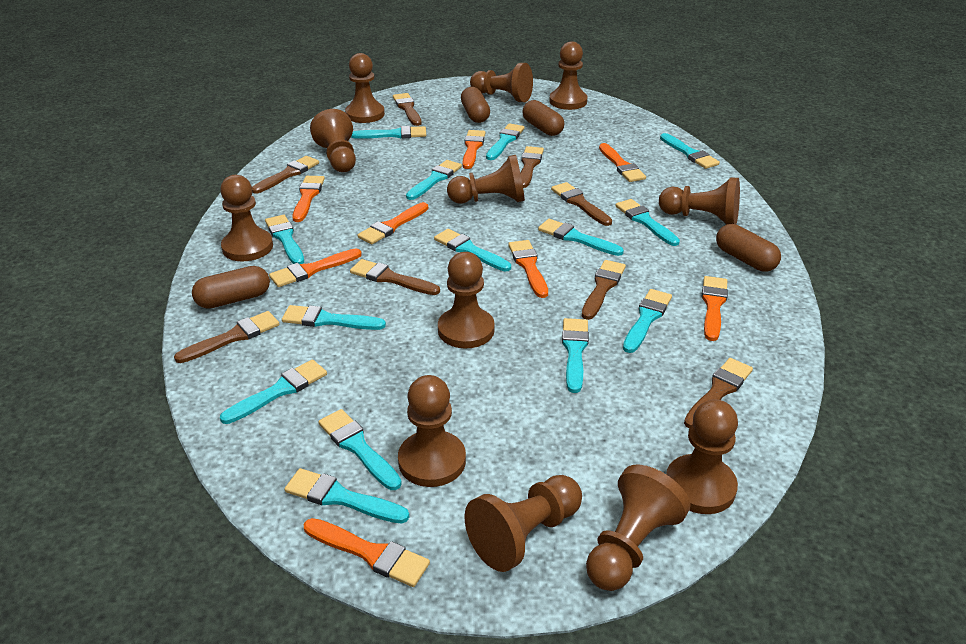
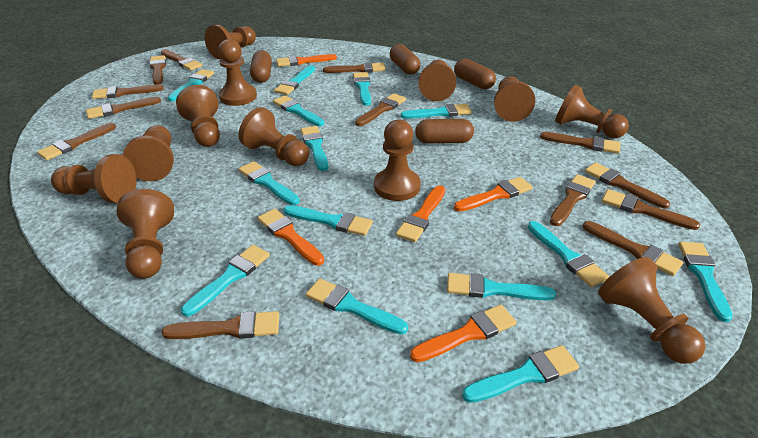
brown brush: 8 -> 13
orange brush: 8 -> 5

